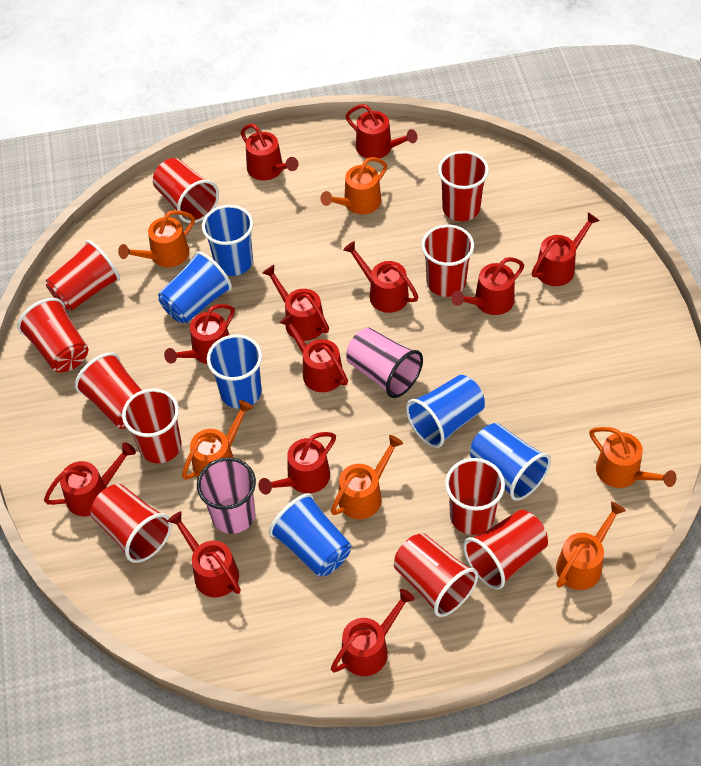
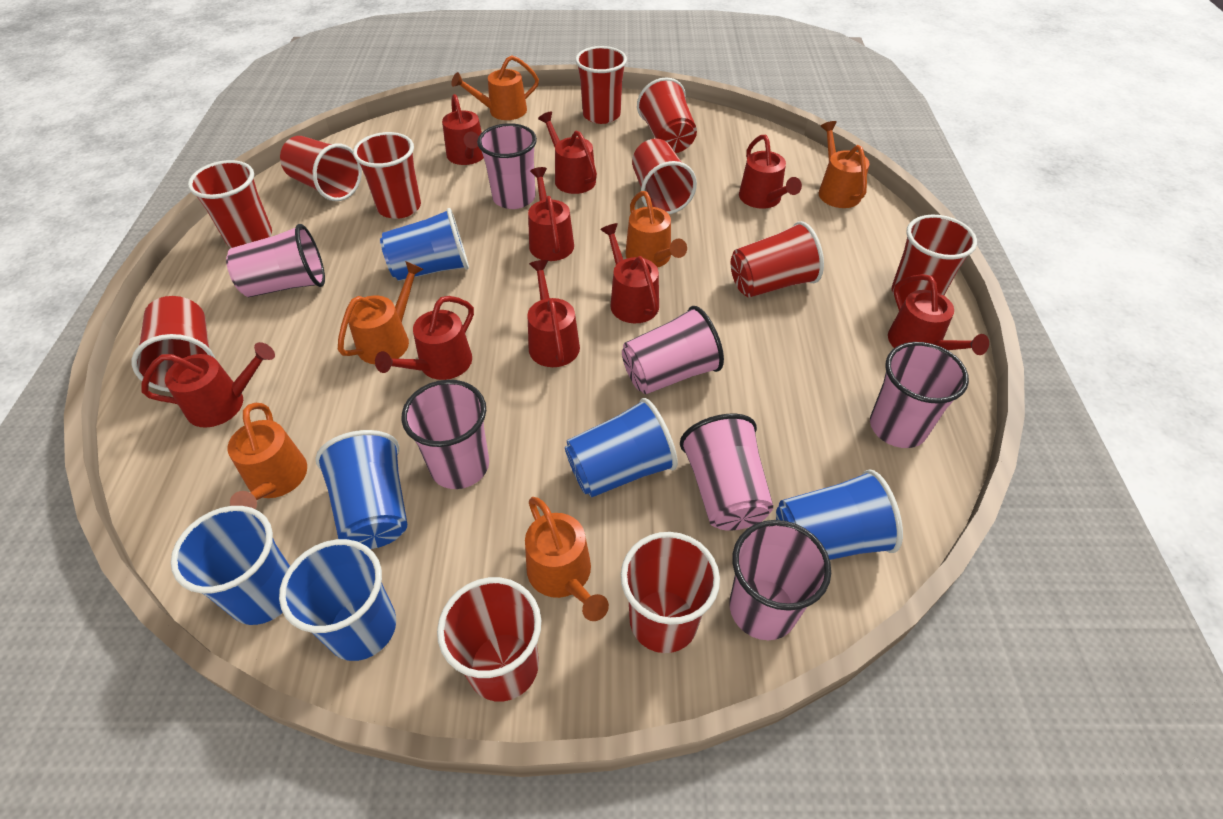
pink cup: 2 -> 7
red watering can: 12 -> 9

